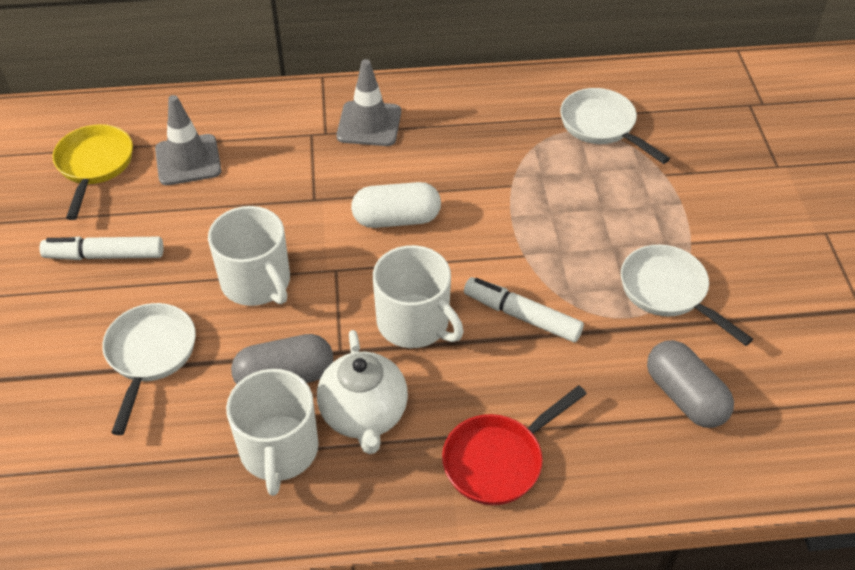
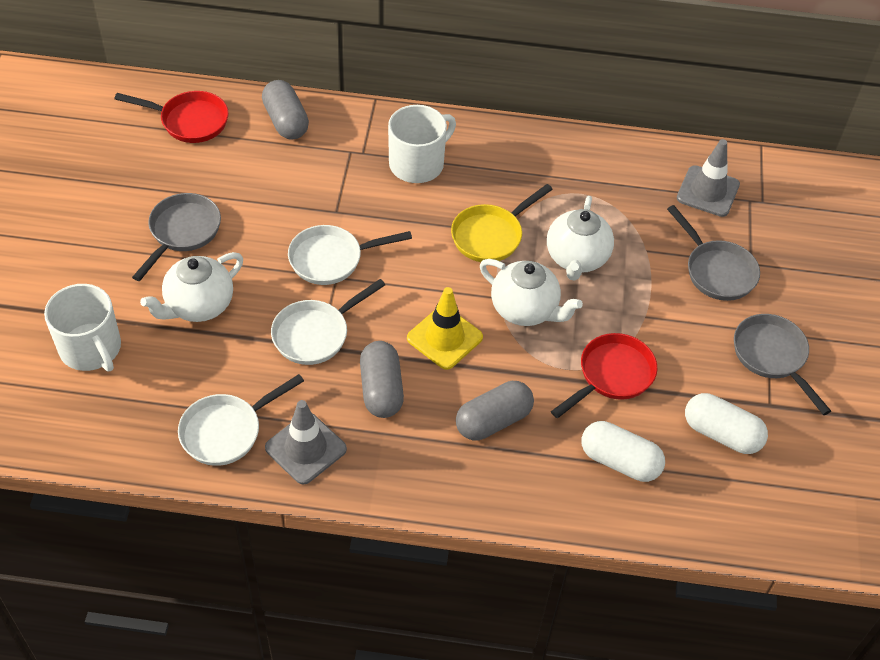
grey capsule: 2 -> 3
grey pan: 0 -> 3
red pan: 1 -> 2
white capsule: 1 -> 2
white marker: 2 -> 0
white mug: 3 -> 2
white teapot: 1 -> 3
yellow traffic cone: 0 -> 1

